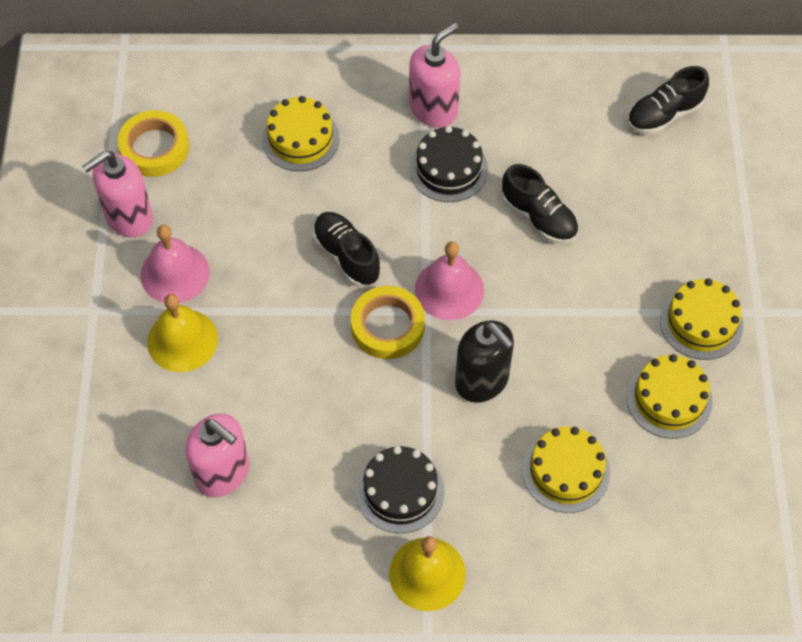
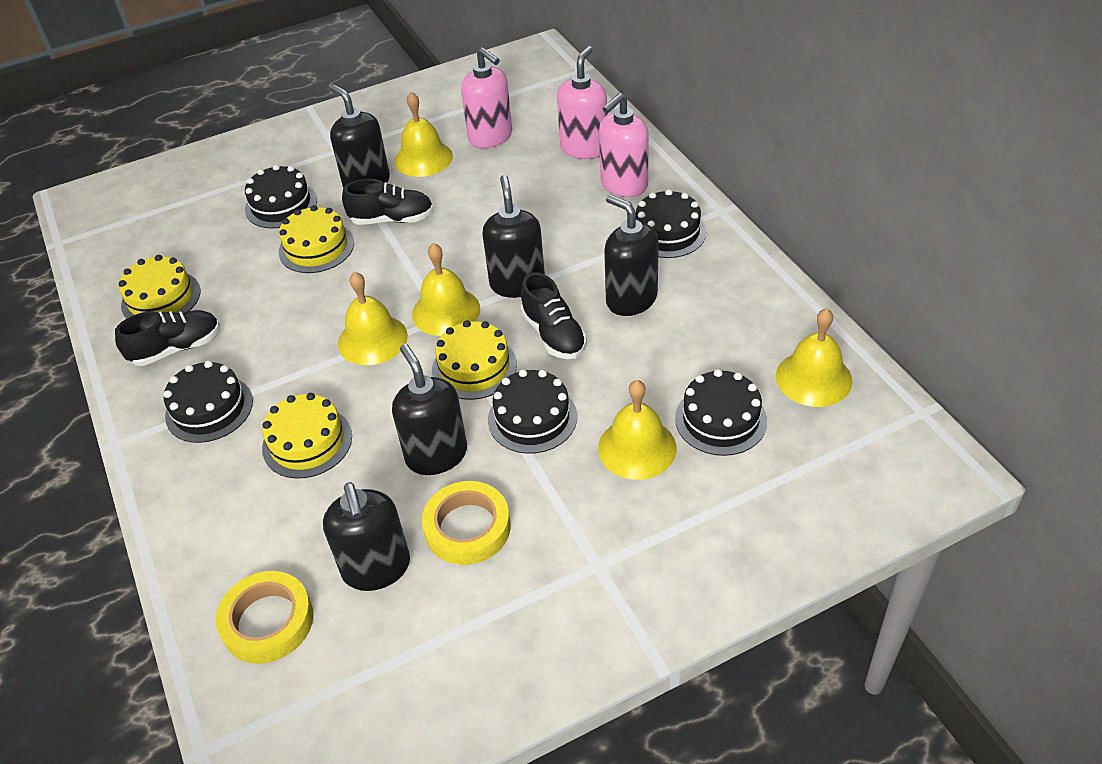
black cake: 2 -> 5
black soap dispenser: 1 -> 5
pink bell: 2 -> 0
yellow bell: 2 -> 5

